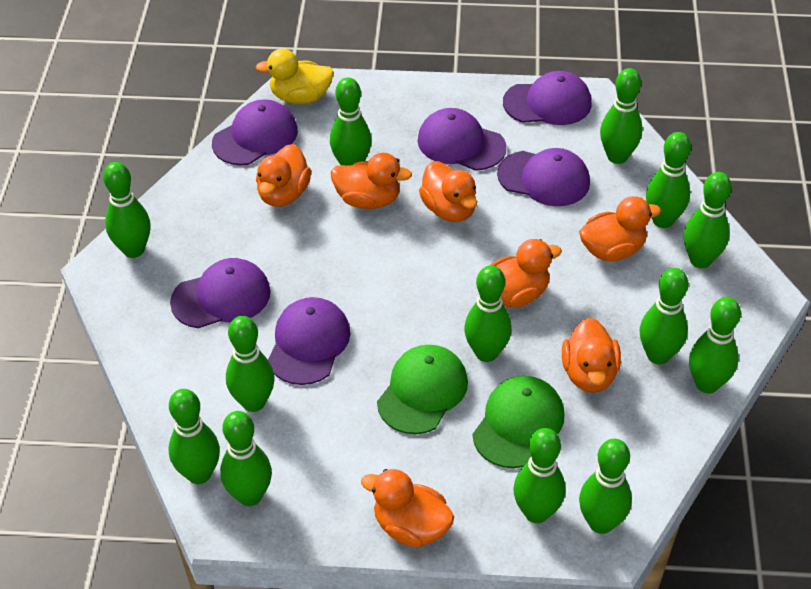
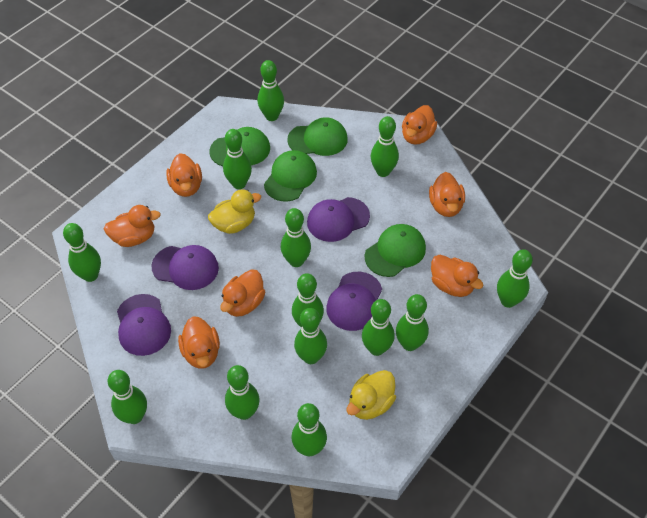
green cap: 2 -> 4
purple cap: 6 -> 4
yellow duck: 1 -> 2

